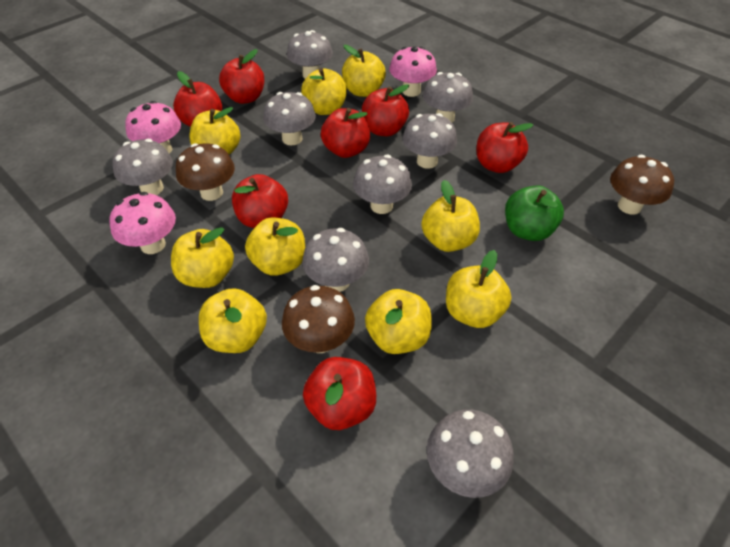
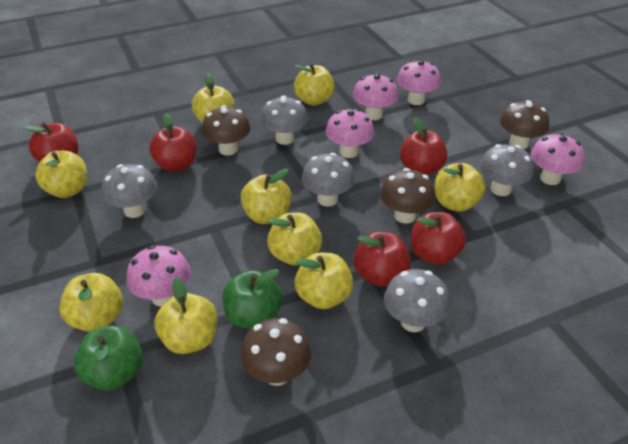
brown mushroom: 3 -> 4
green apple: 1 -> 2
grey mushroom: 8 -> 5
pink mushroom: 3 -> 5
red apple: 7 -> 5

